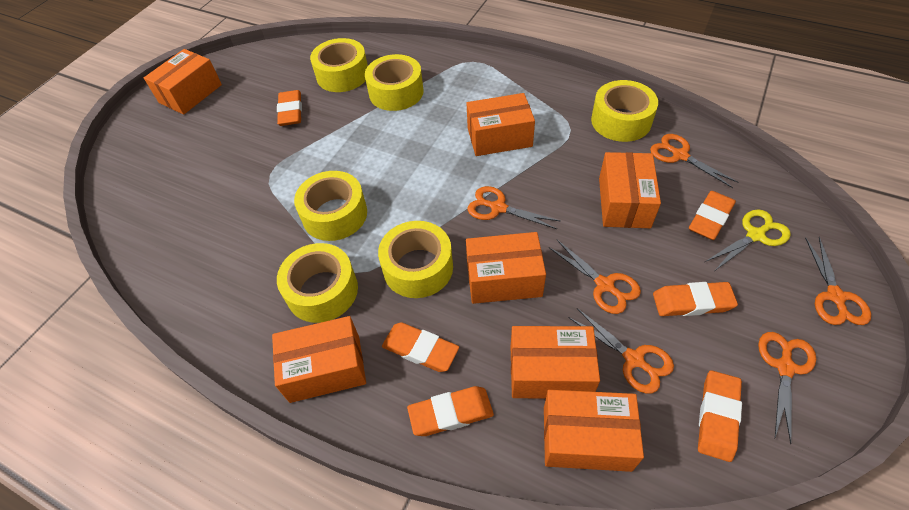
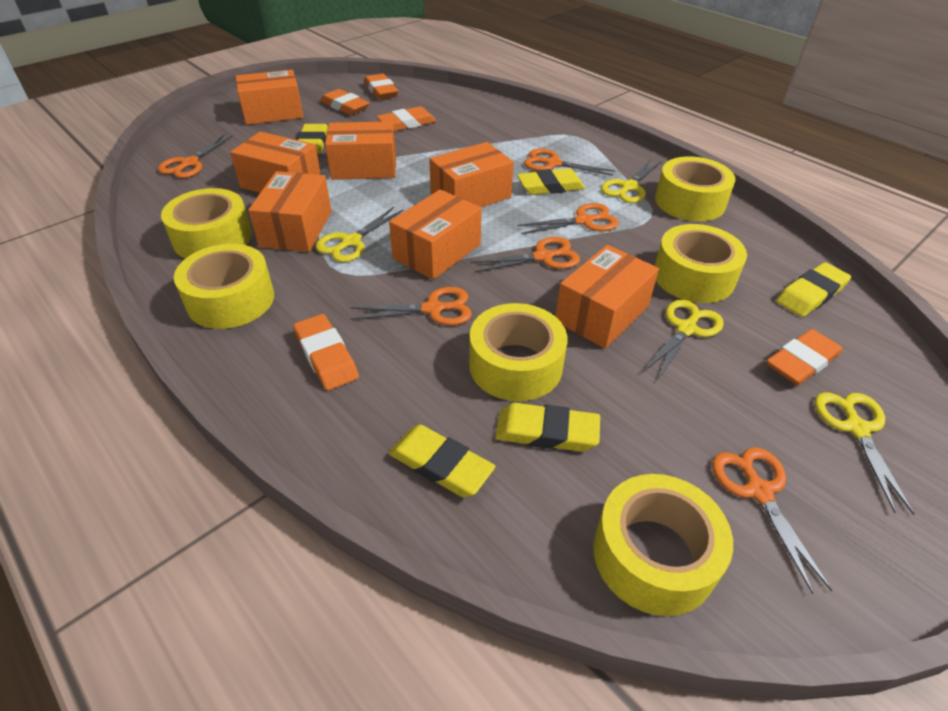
orange eraser: 6 -> 5
yellow eraser: 0 -> 5
yellow scissors: 1 -> 4

